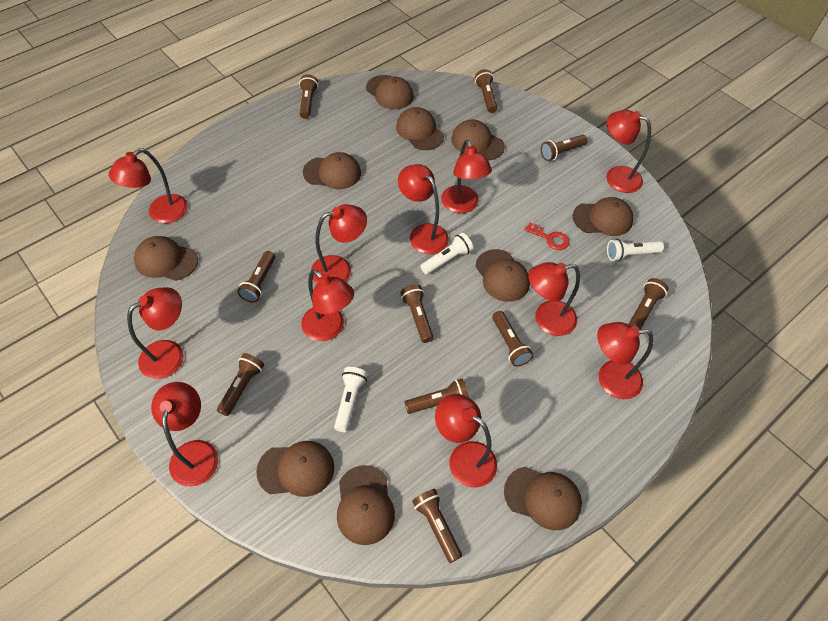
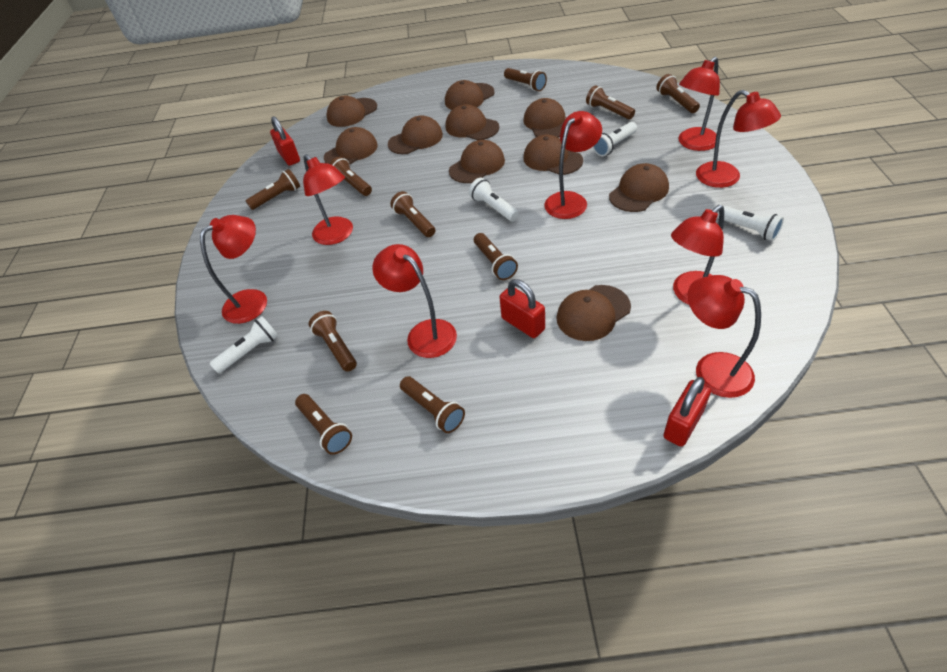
red key: 1 -> 0
red lamp: 11 -> 8
red padlock: 0 -> 3
white flashlight: 3 -> 4

